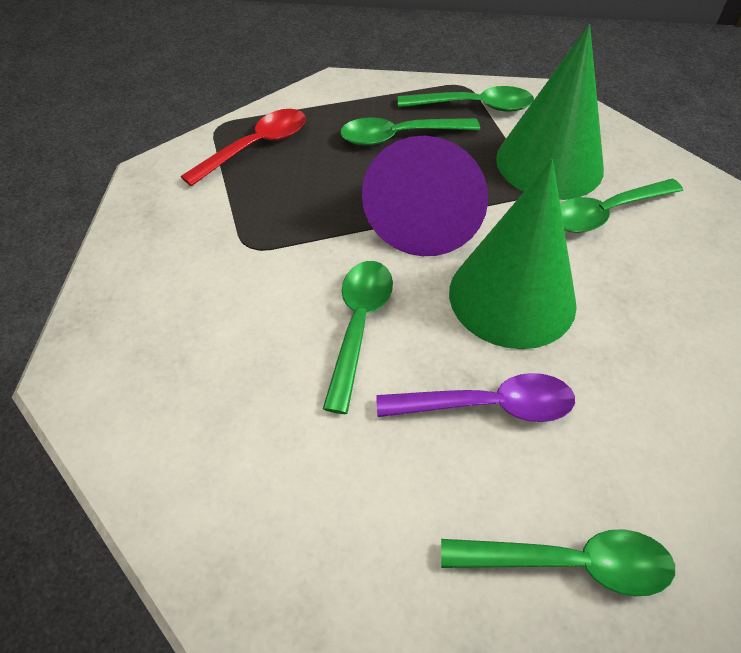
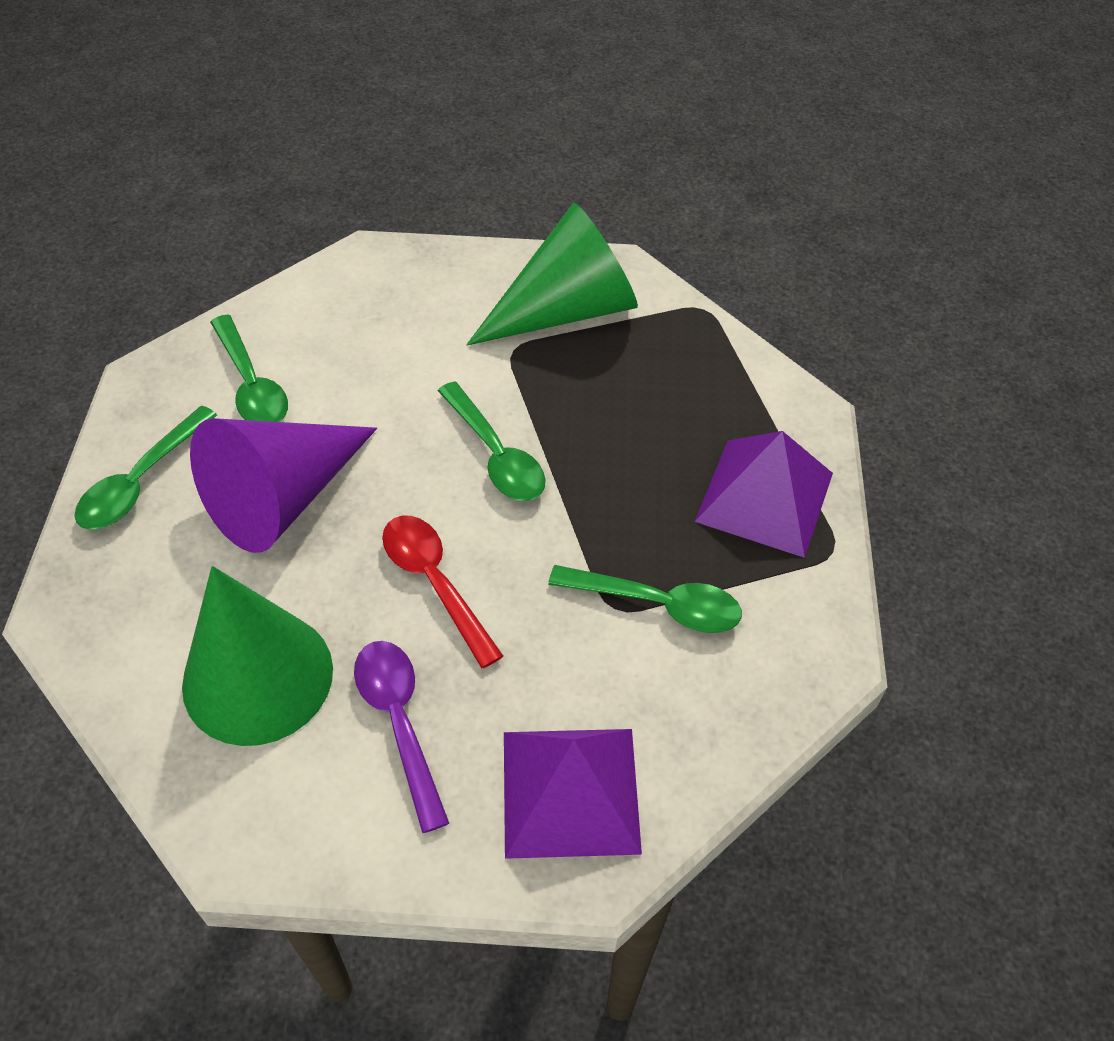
green spoon: 5 -> 4
purple pyramid: 0 -> 2

